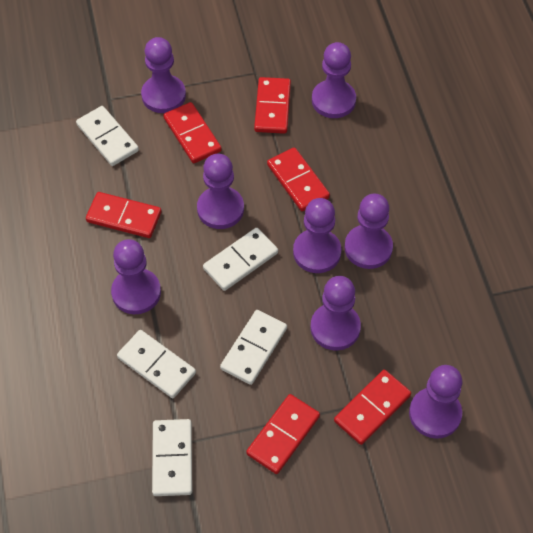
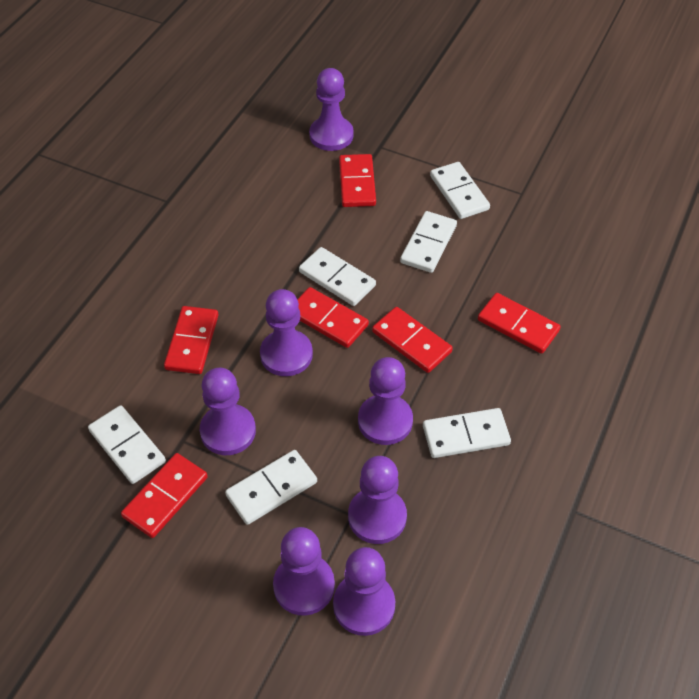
purple pawn: 8 -> 7
white domino: 5 -> 6

